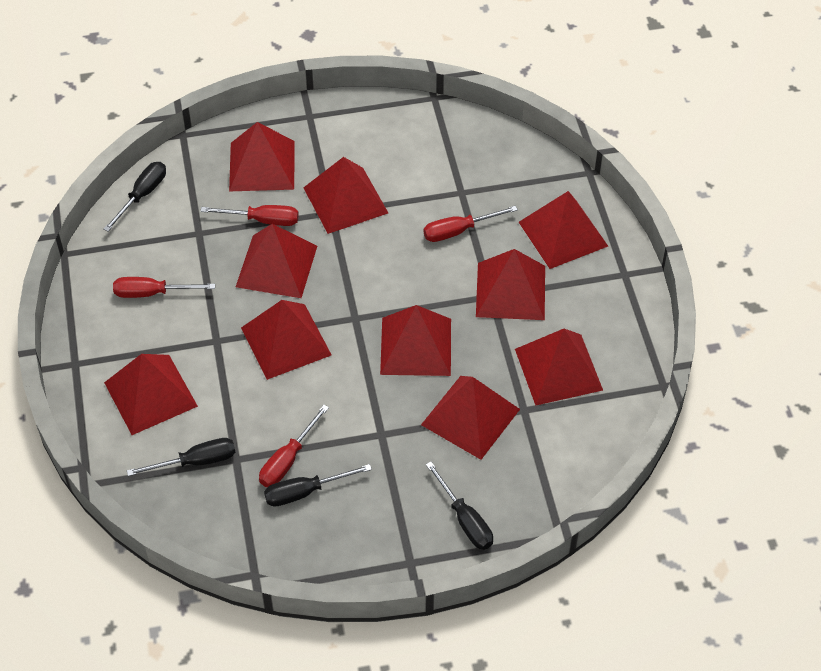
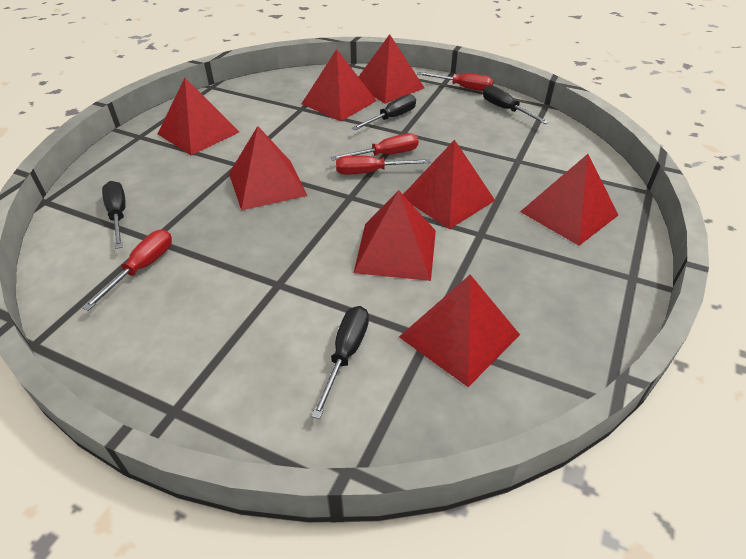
red pyramid: 10 -> 8

